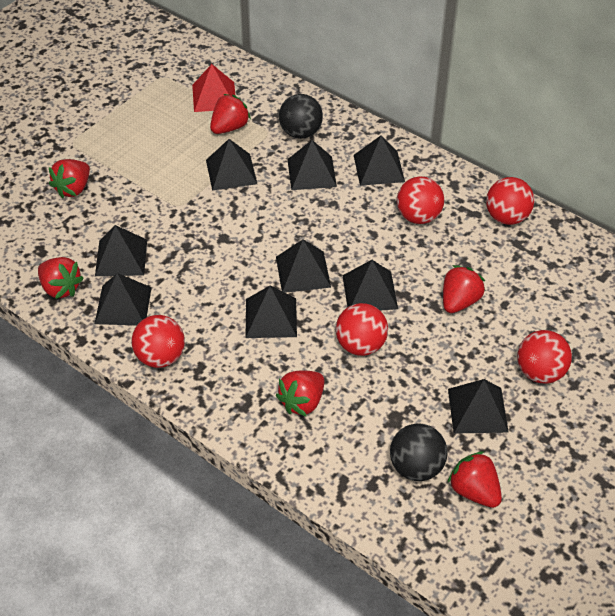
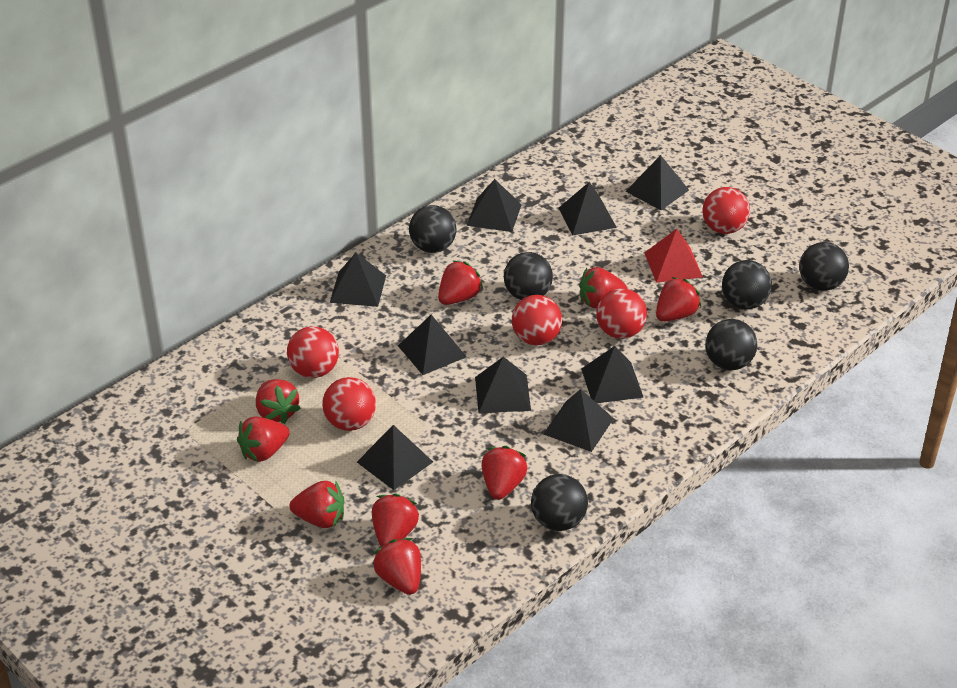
black ball: 2 -> 6
red strawberry: 6 -> 9

